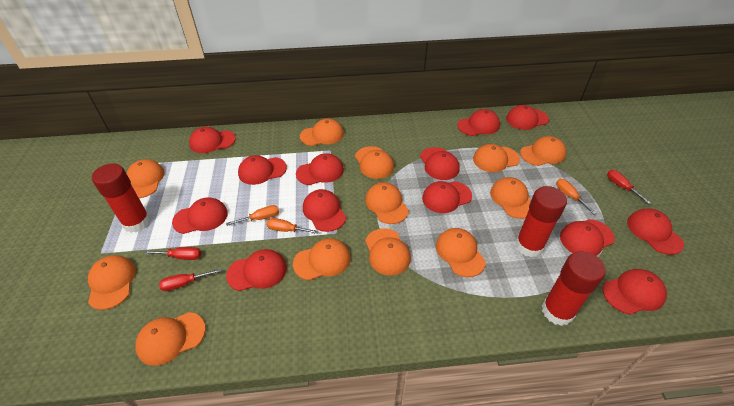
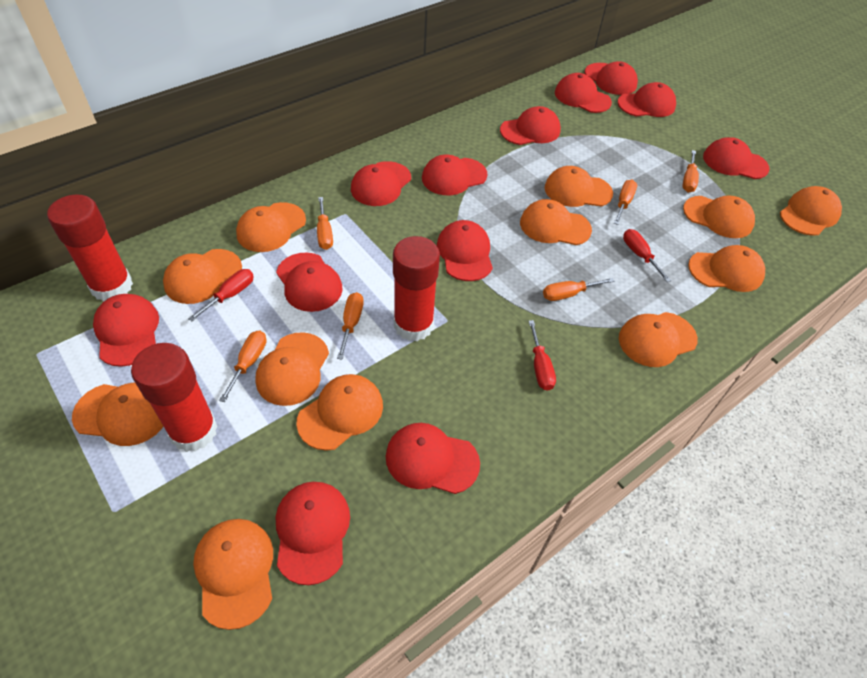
orange screwdriver: 3 -> 6
red cap: 13 -> 12

